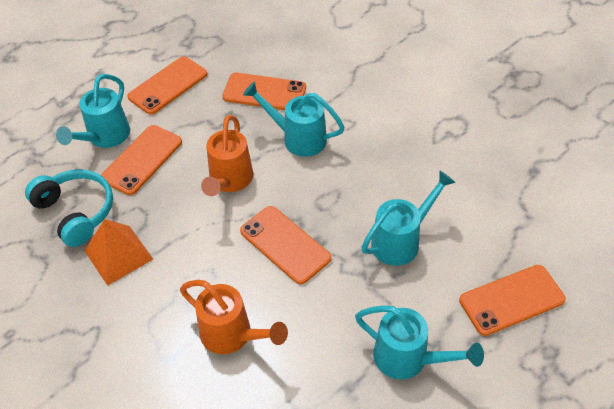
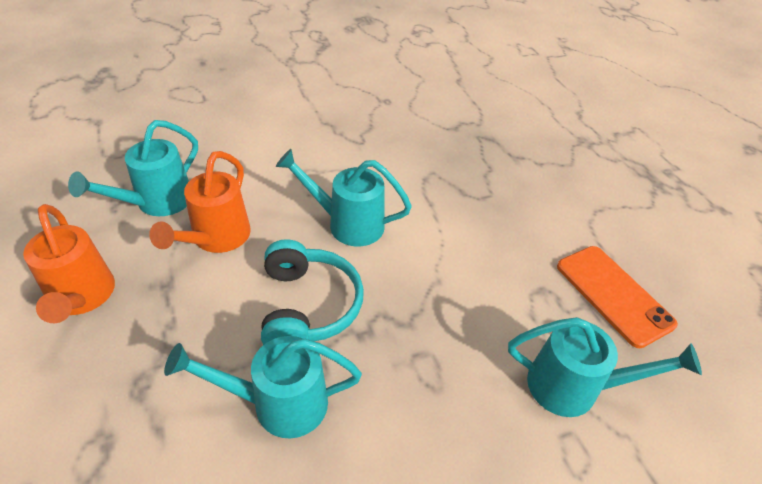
orange phone: 5 -> 1
orange pyramid: 1 -> 0

